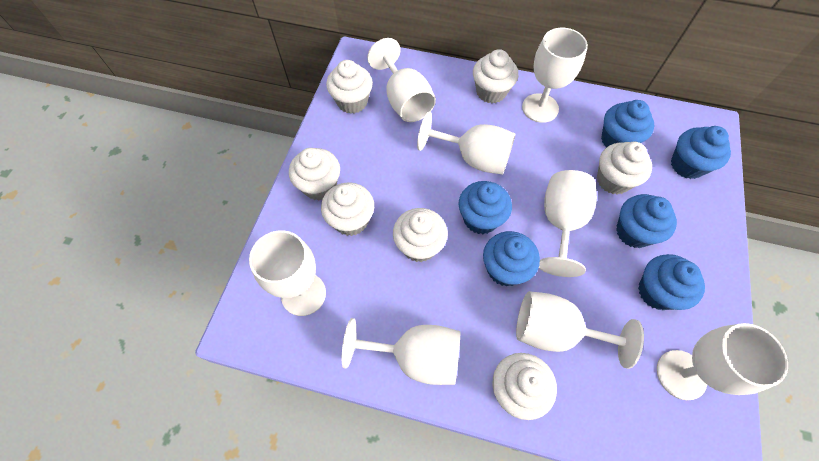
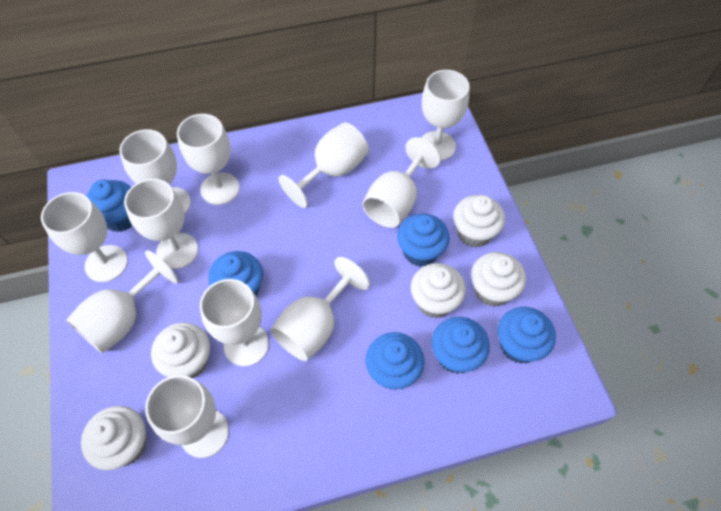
white cupcake: 7 -> 5
white goblet: 8 -> 11

